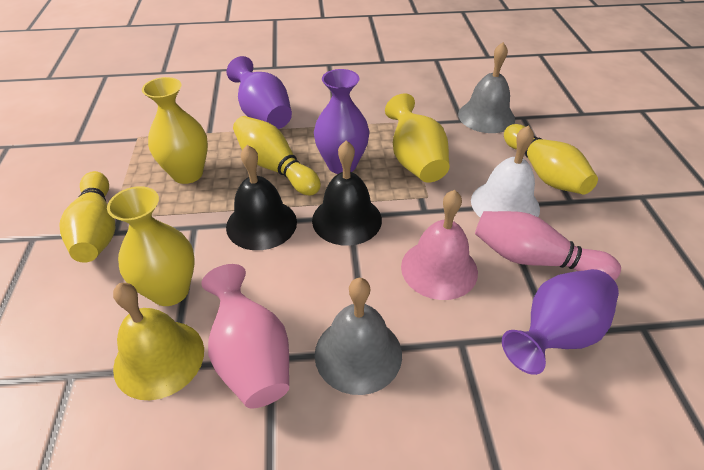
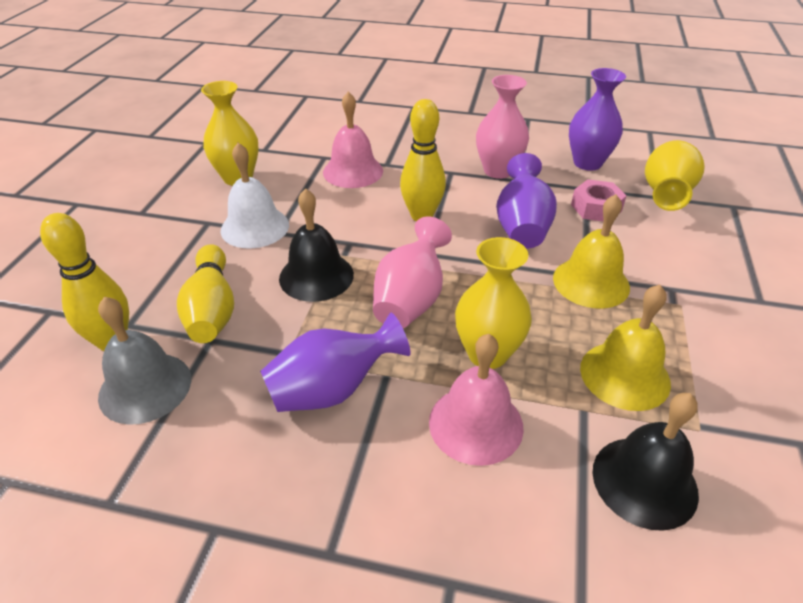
grey bell: 2 -> 1
pink bell: 1 -> 2
pink bowling pin: 1 -> 0
pink nut: 0 -> 1
pink vase: 1 -> 2
yellow bell: 1 -> 2

